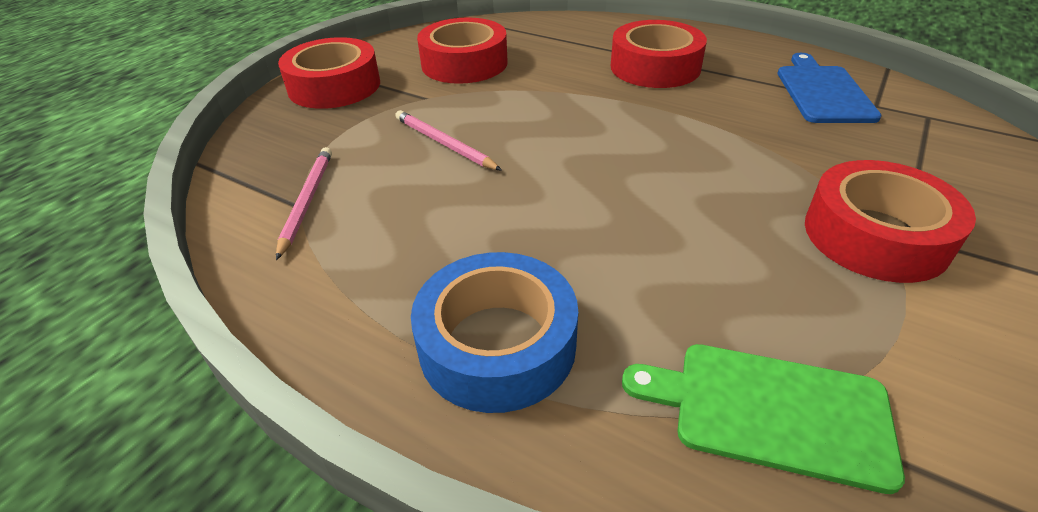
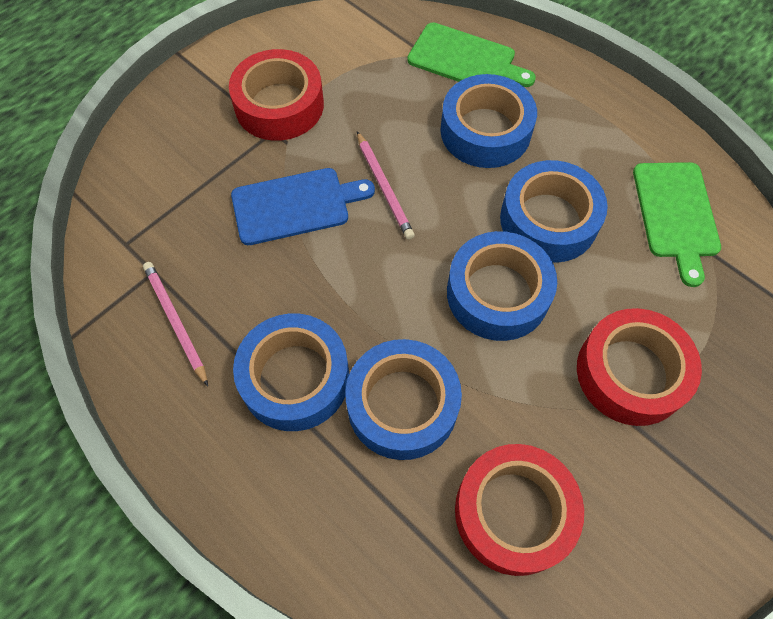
blue tape: 1 -> 5
green cutting board: 1 -> 2
red tape: 4 -> 3

